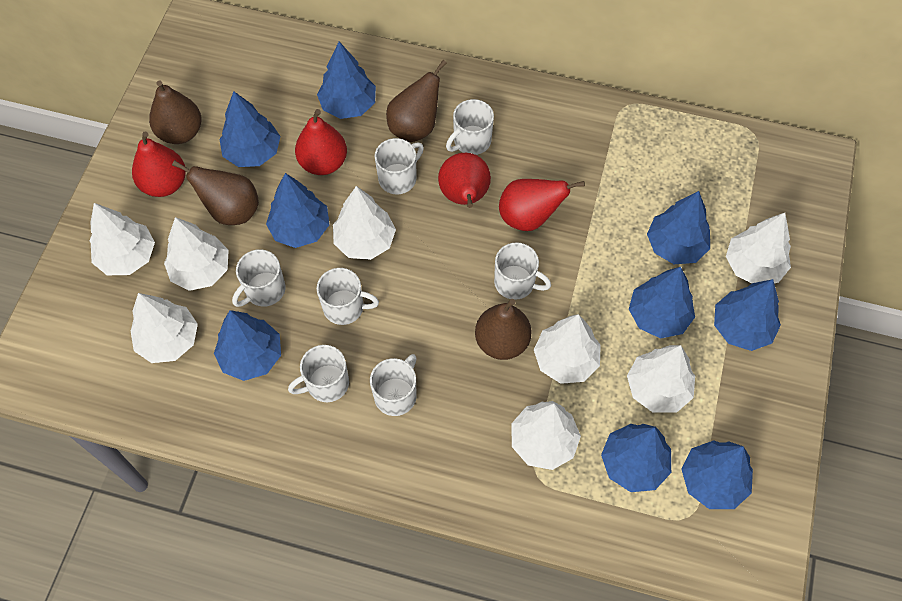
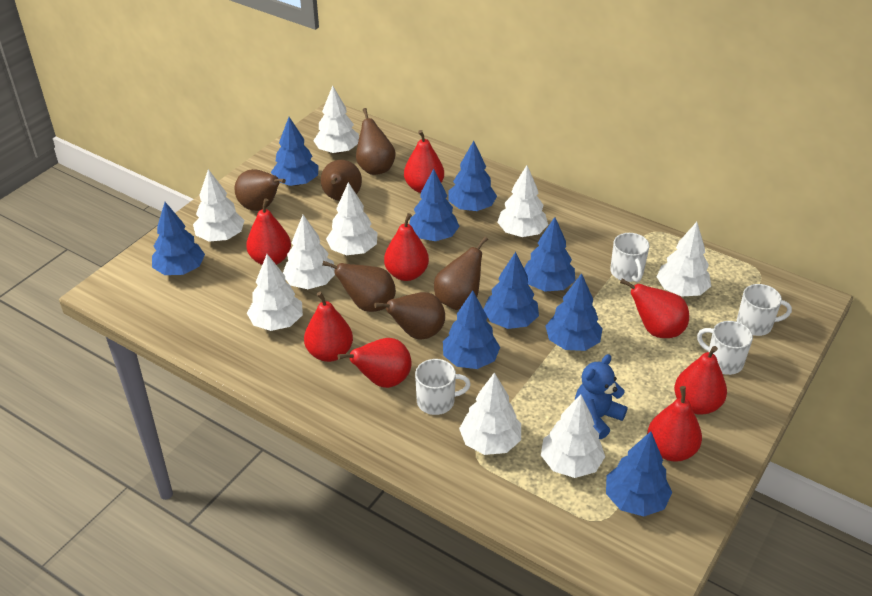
blue teddy bear: 0 -> 1
brown pear: 4 -> 6
red pear: 4 -> 8
white mug: 7 -> 4
white tree: 8 -> 9

